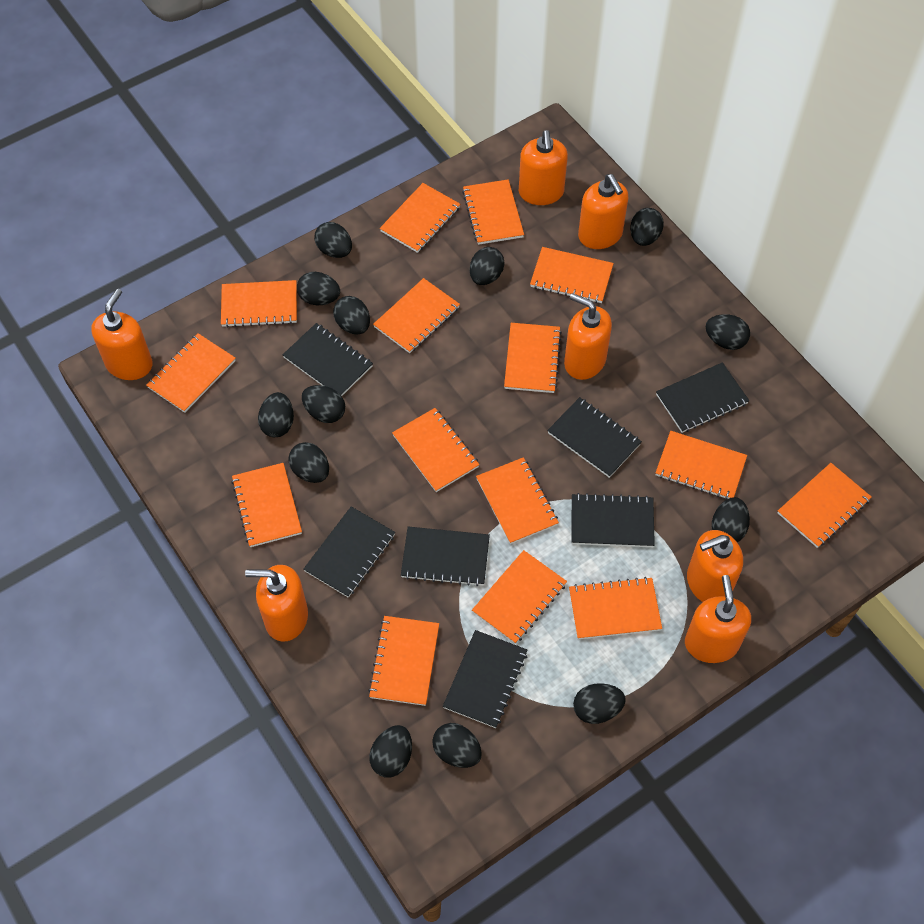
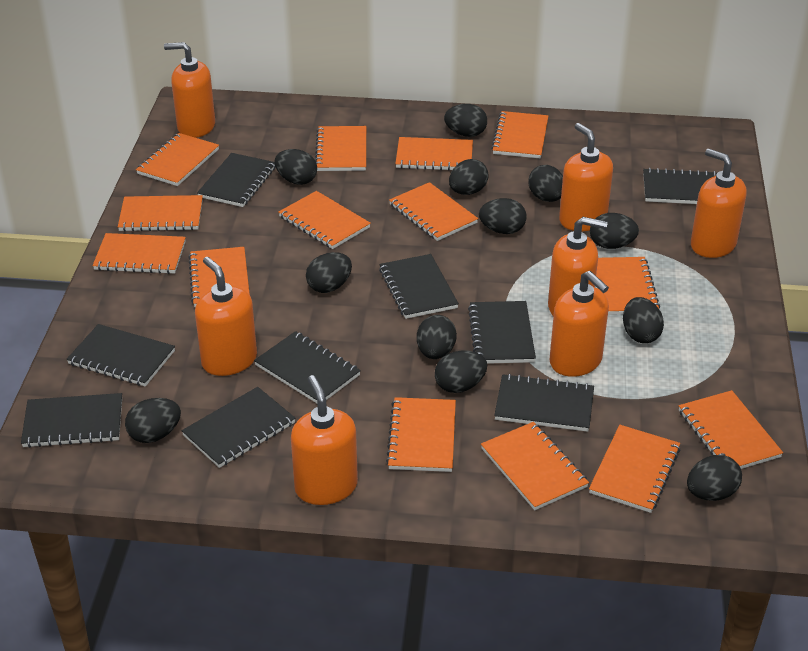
black egg: 13 -> 12
black notebook: 7 -> 9
orange notebook: 15 -> 14

